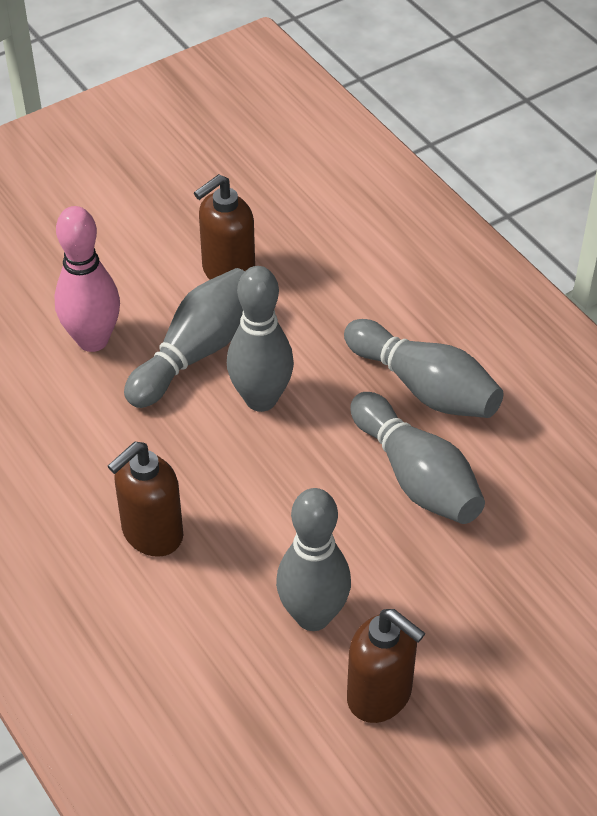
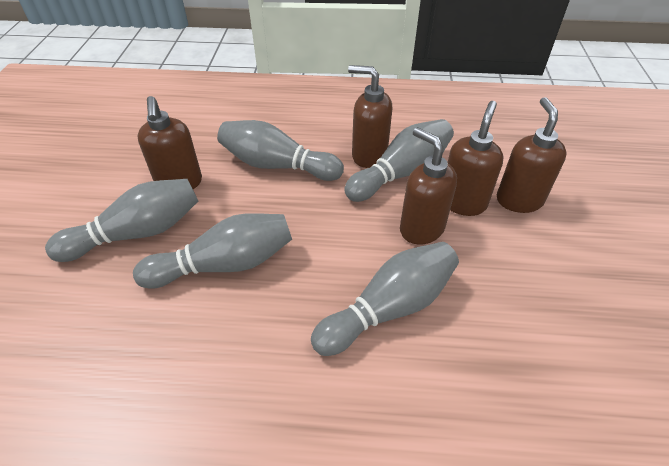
brown soap dispenser: 3 -> 5
pink bowling pin: 1 -> 0

